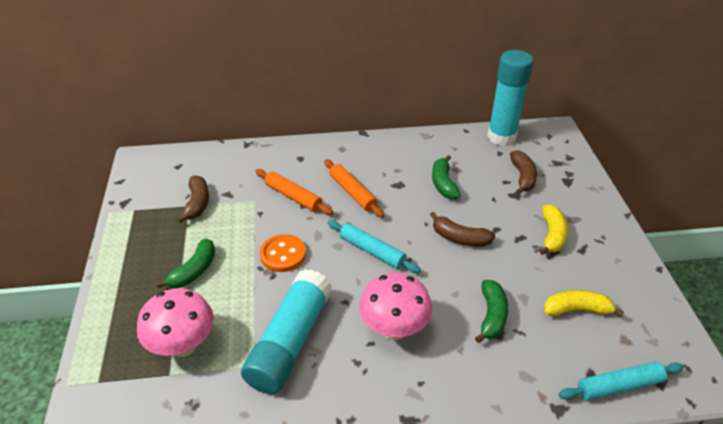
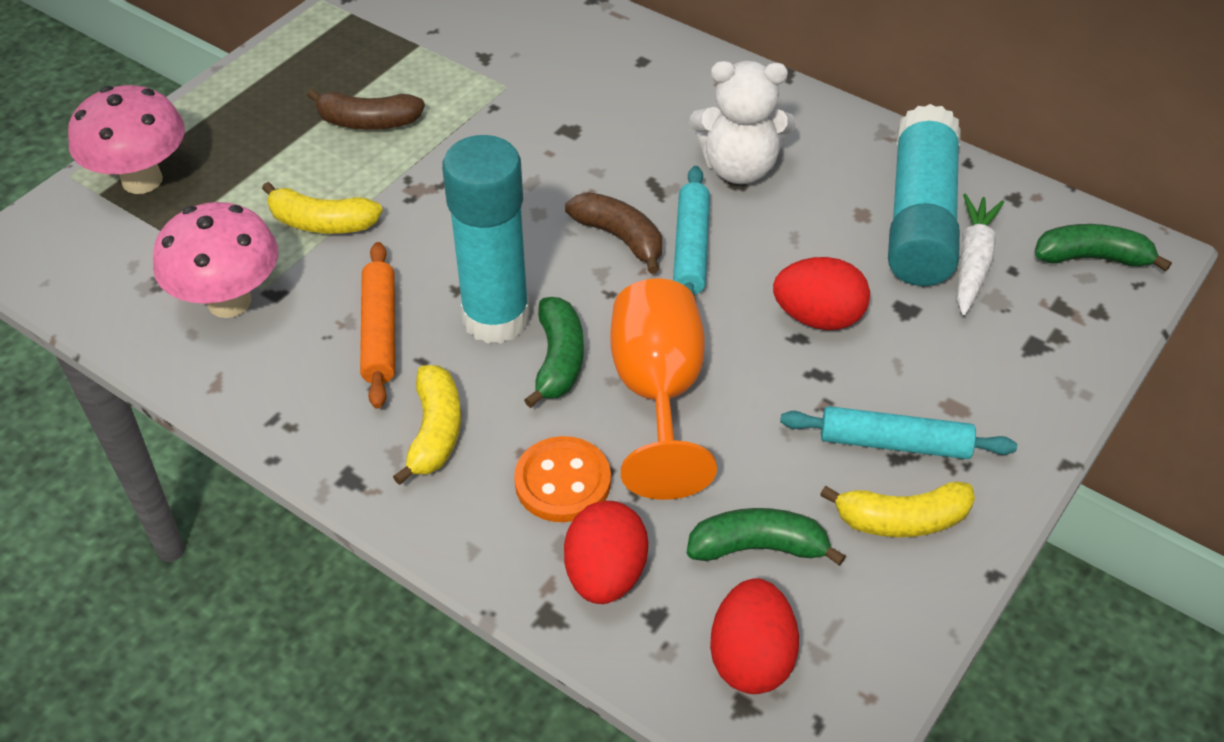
brown banana: 3 -> 2
orange goblet: 0 -> 1
orange rolling pin: 2 -> 1
red egg: 0 -> 3
white carrot: 0 -> 1
white teddy bear: 0 -> 1
yellow banana: 2 -> 3

